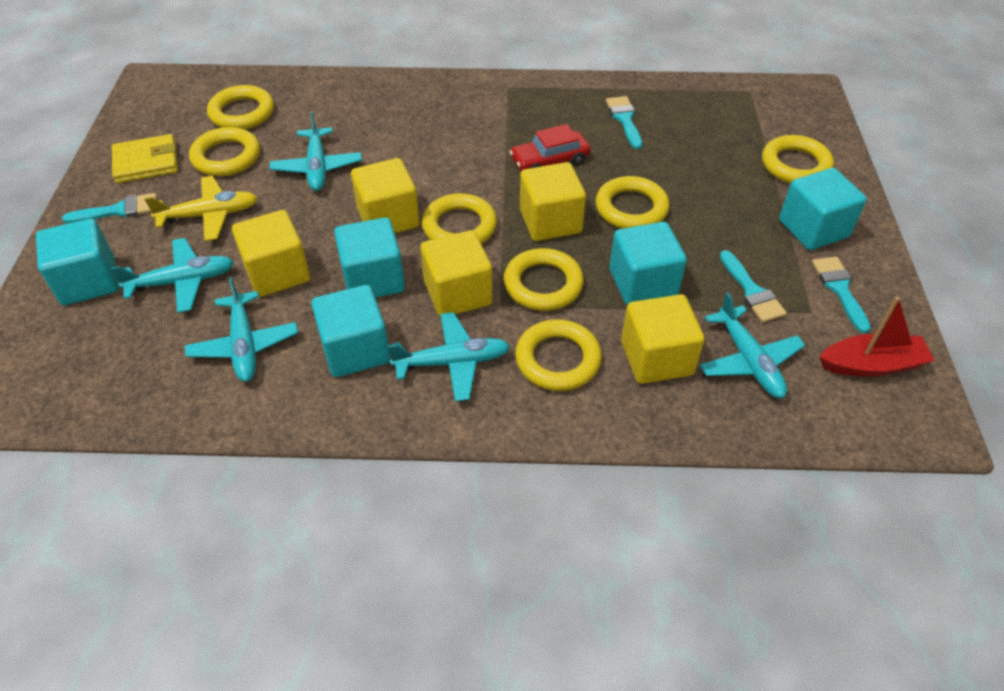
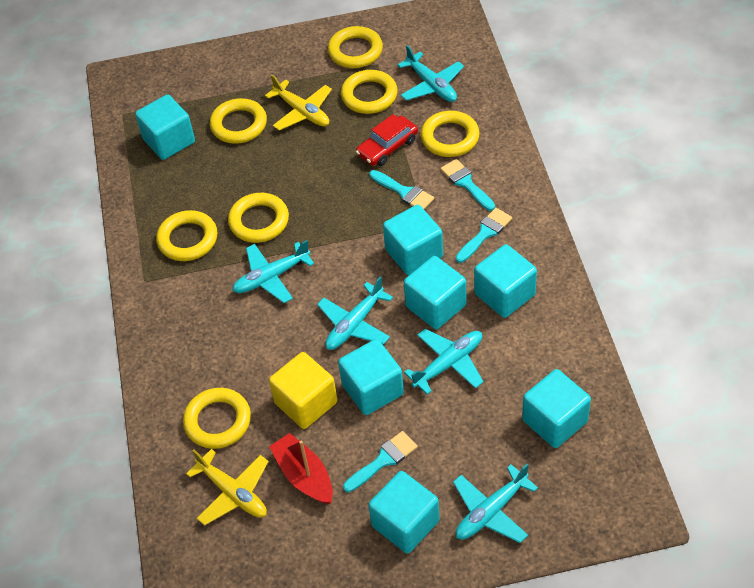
turquoise cube: 5 -> 7
yellow cube: 5 -> 1
yellow plane: 1 -> 2
yellow wallet: 1 -> 0

